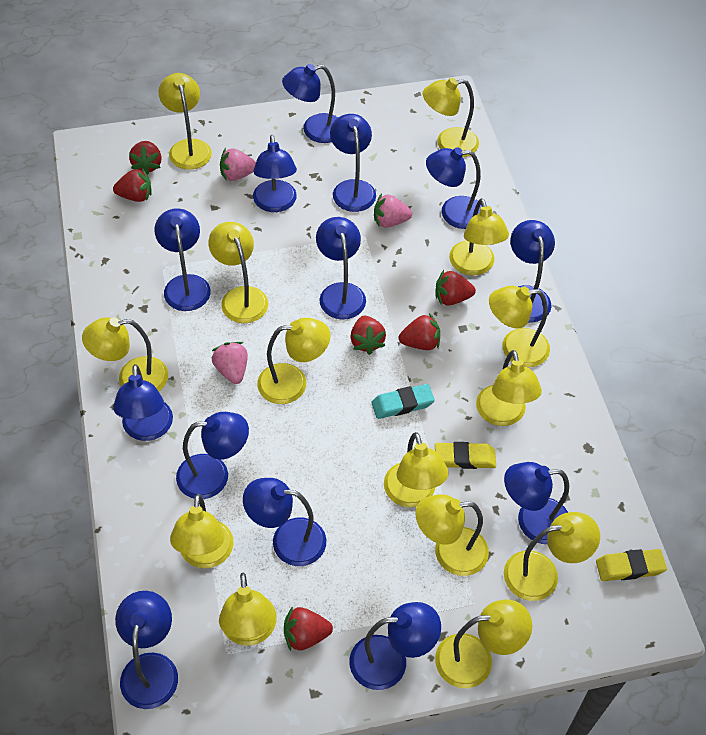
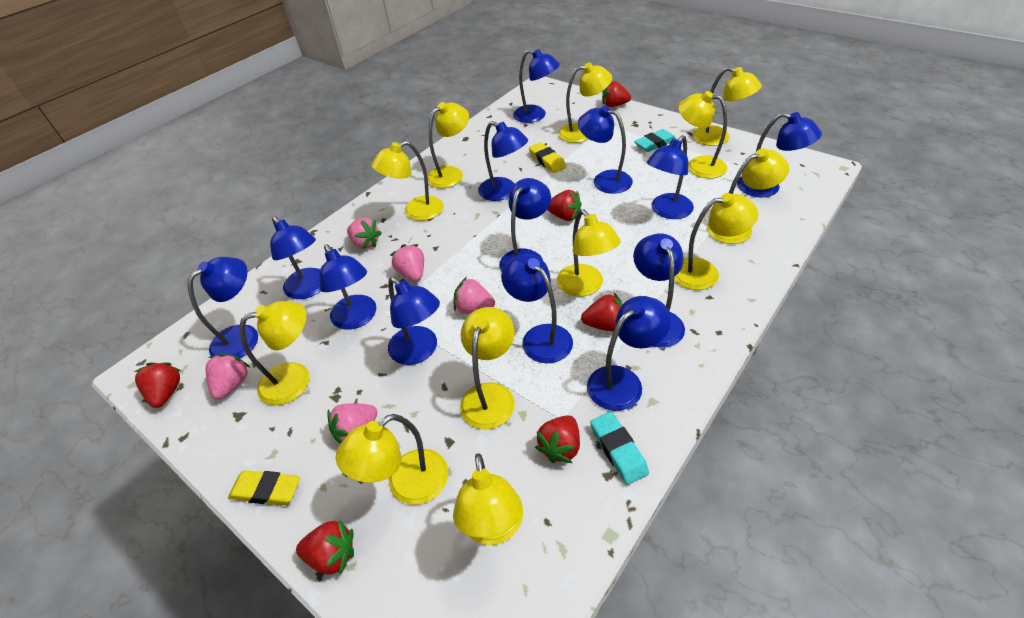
pink strawberry: 3 -> 5
turquoise eraser: 1 -> 2
yellow lamp: 14 -> 12

